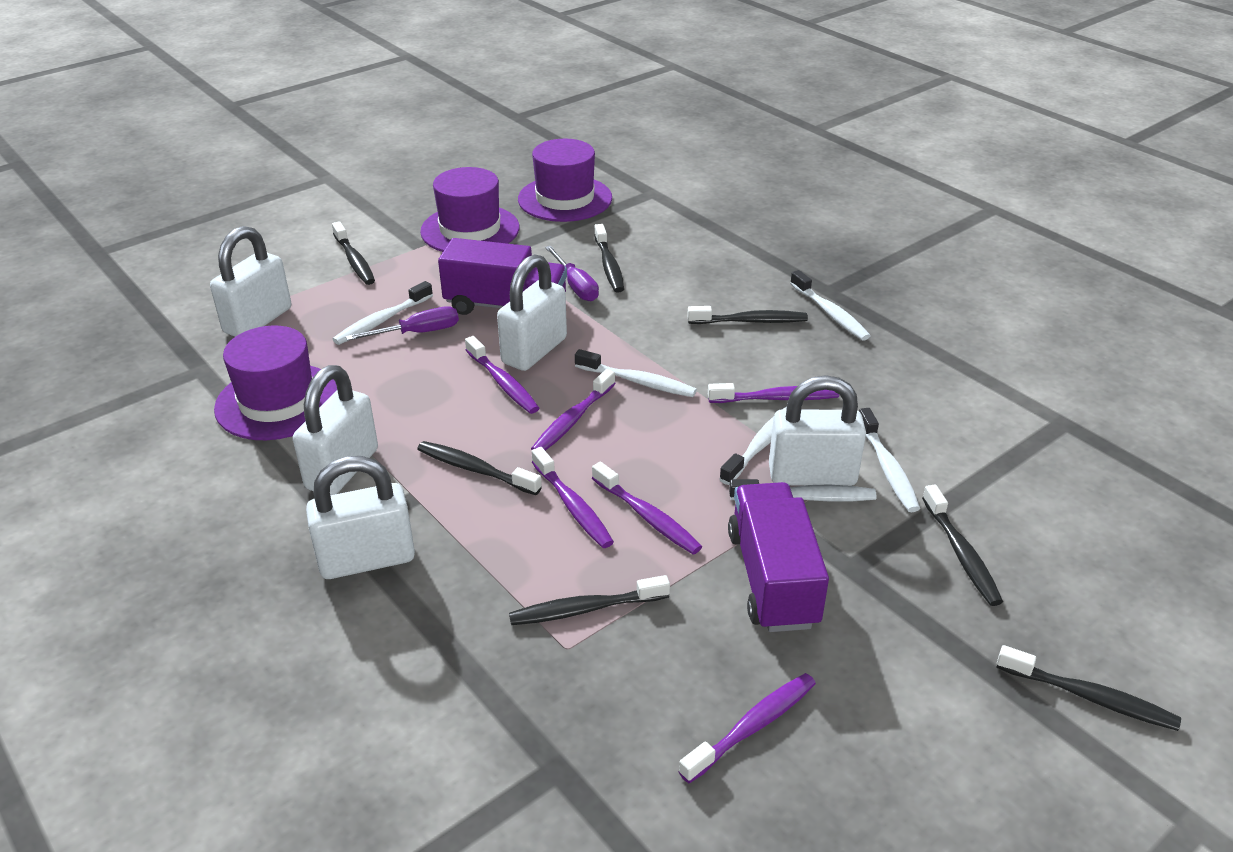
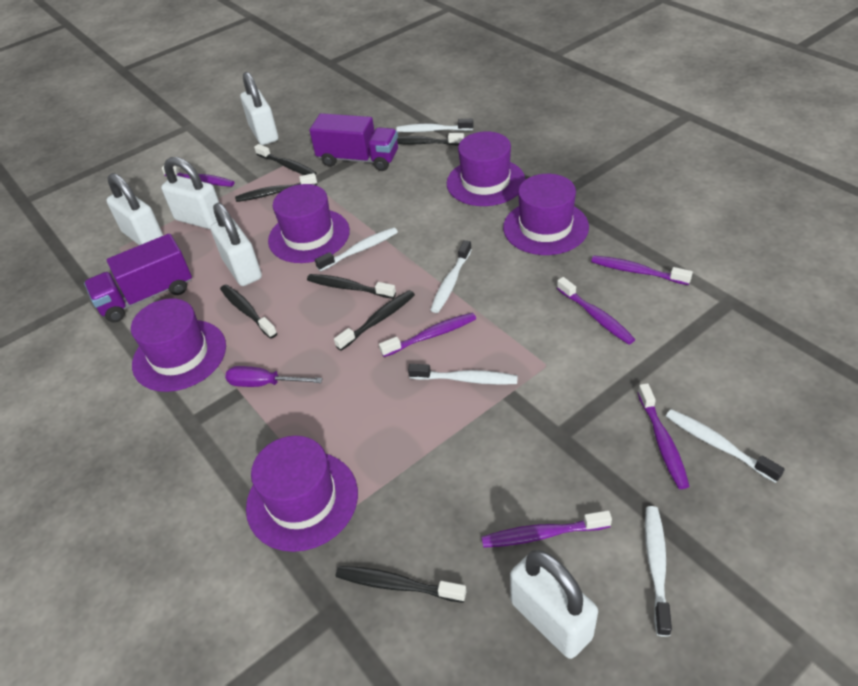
purple hat: 3 -> 5
purple screwdriver: 2 -> 1

